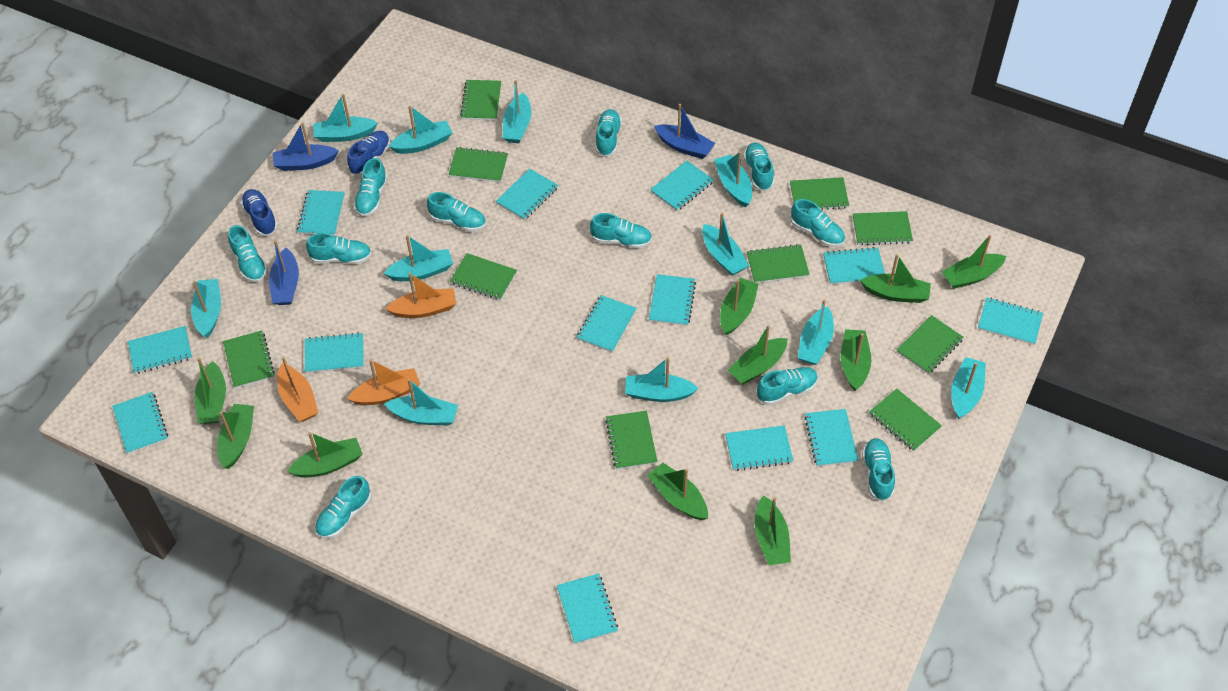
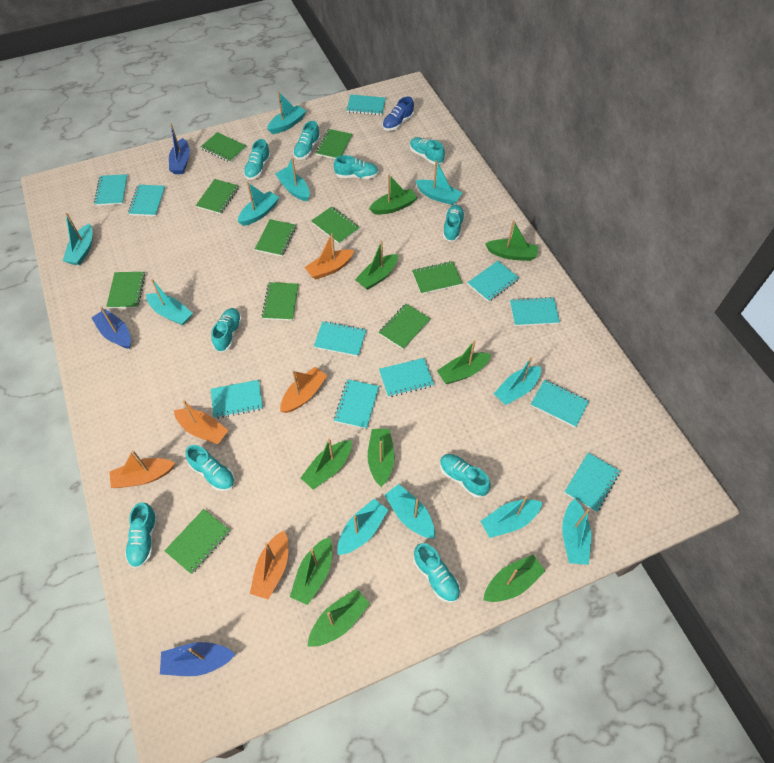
blue shoe: 2 -> 1
green boat: 10 -> 9
orange boat: 3 -> 5
turquoise notebook: 13 -> 11
turquoise shoe: 11 -> 10

